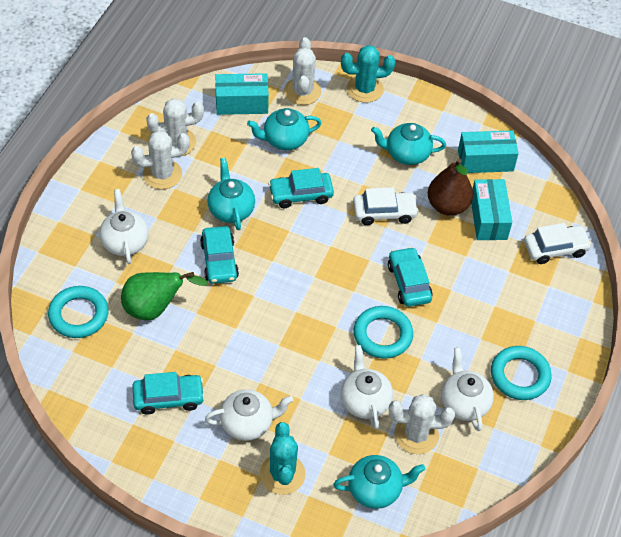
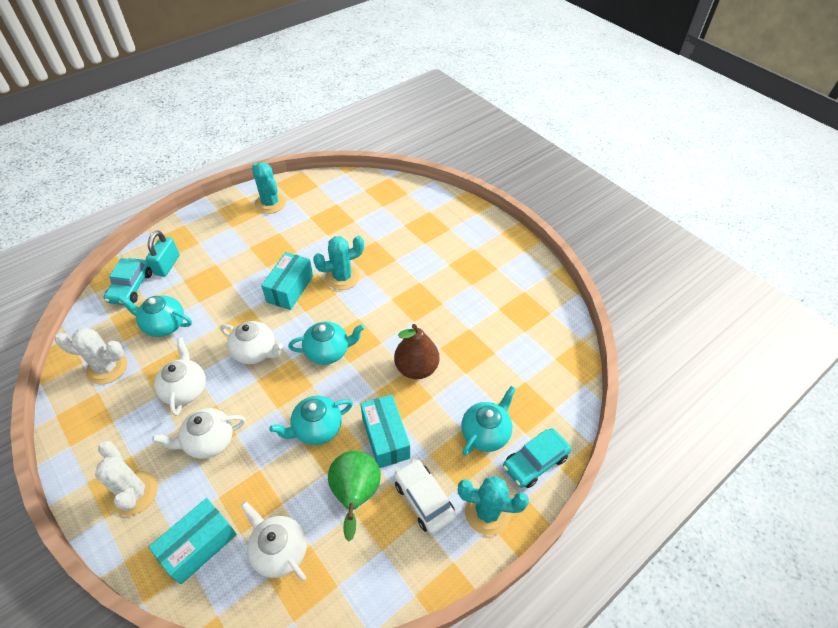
turquoise cactus: 2 -> 3
turquoise car: 4 -> 2
turquoise padlock: 0 -> 1
turquoise ring: 3 -> 0
white cactus: 4 -> 2
white car: 2 -> 1

